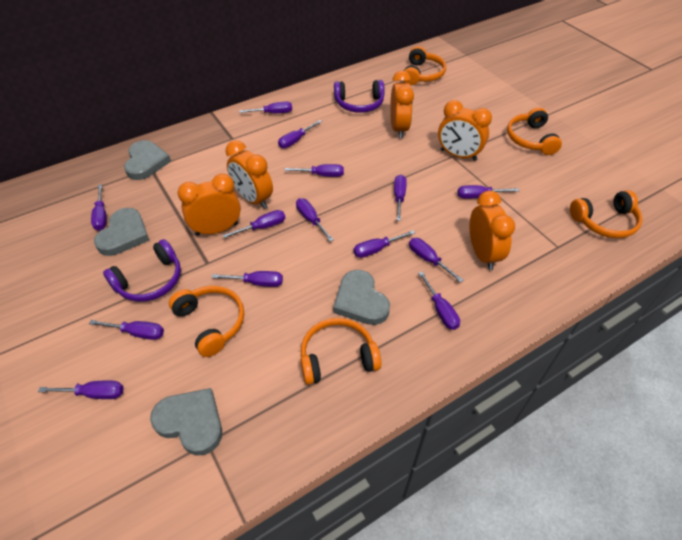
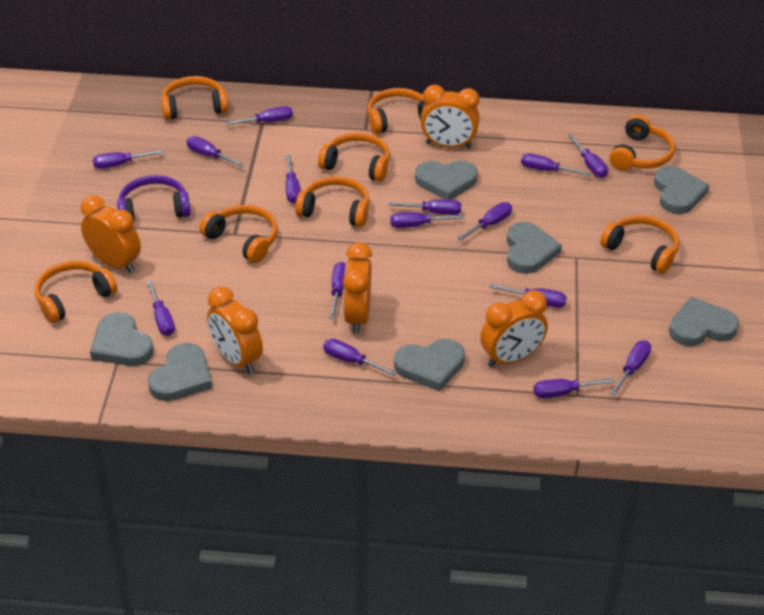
grey heart: 4 -> 7
orange headphones: 5 -> 8
purple headphones: 2 -> 1
purple screwdriver: 14 -> 15

